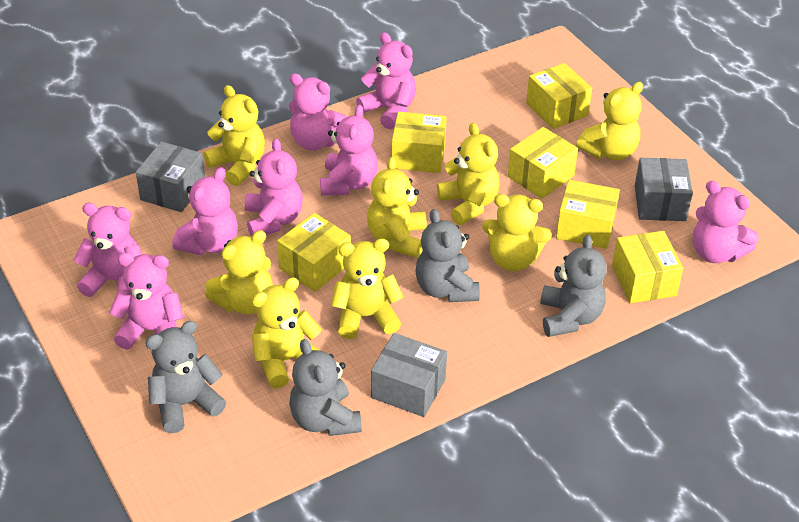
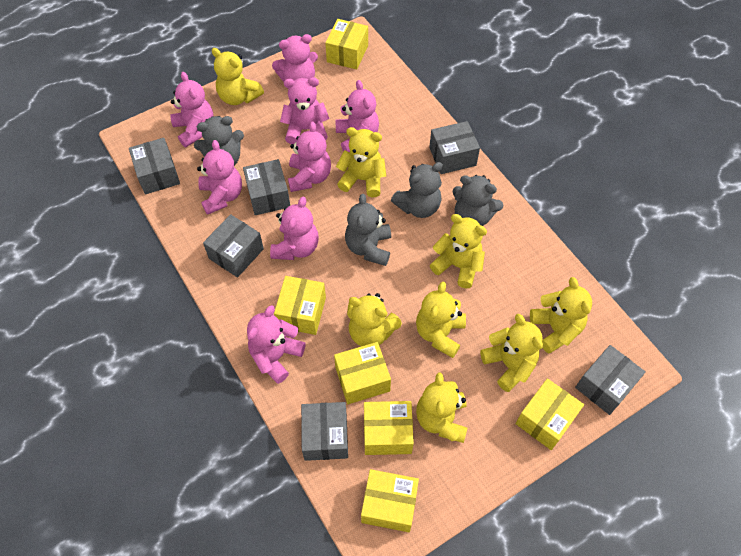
grey box: 3 -> 6

